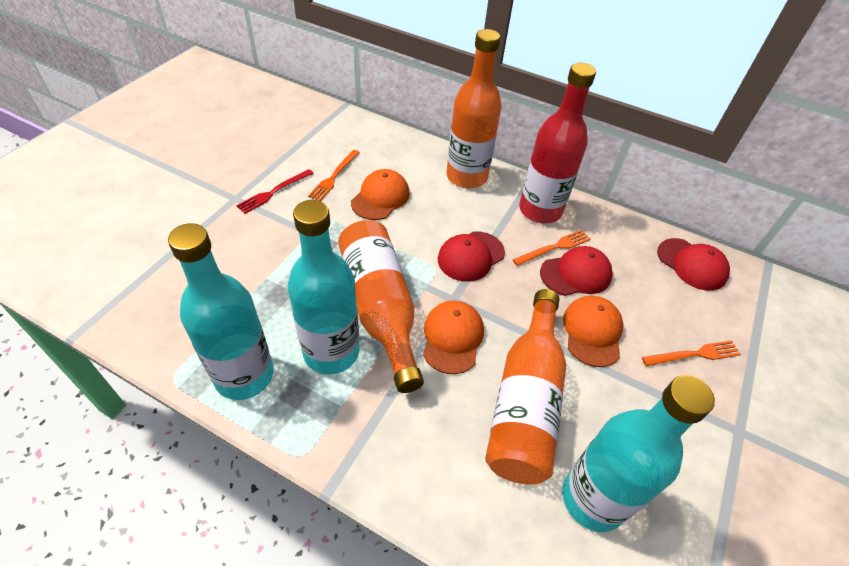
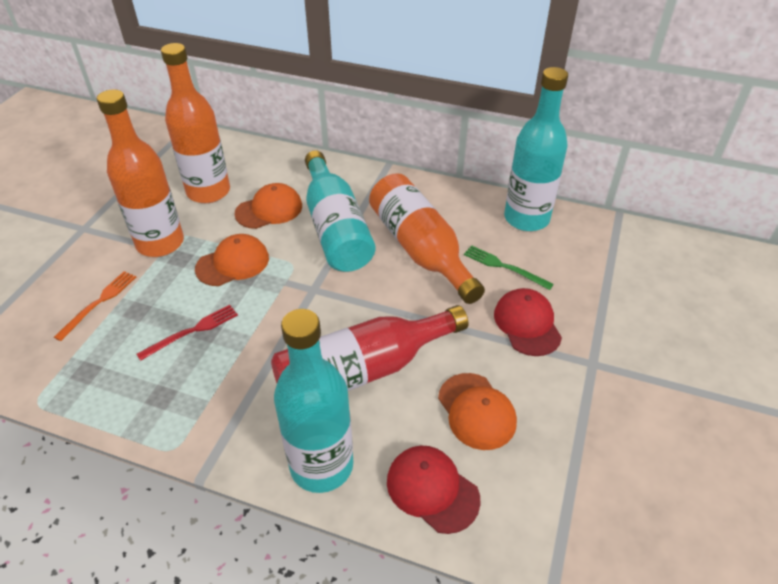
green fork: 0 -> 1
orange fork: 3 -> 1
red cap: 3 -> 2

